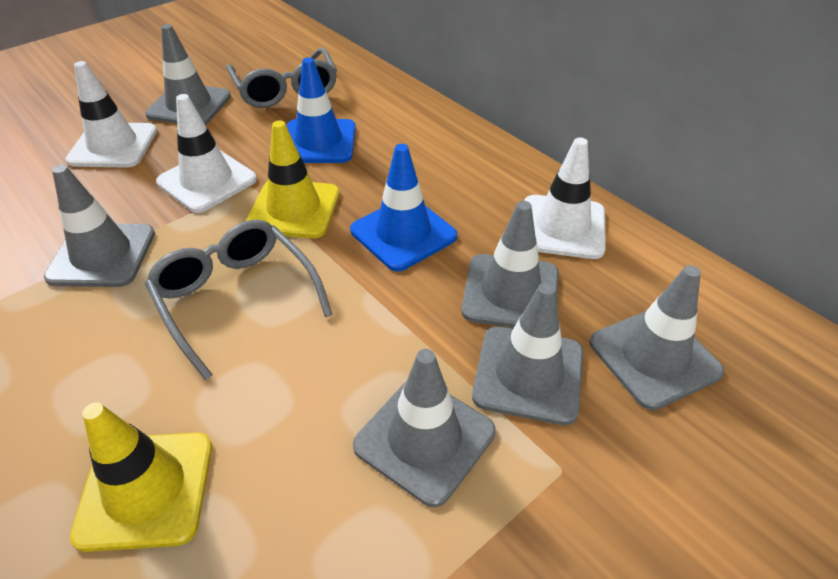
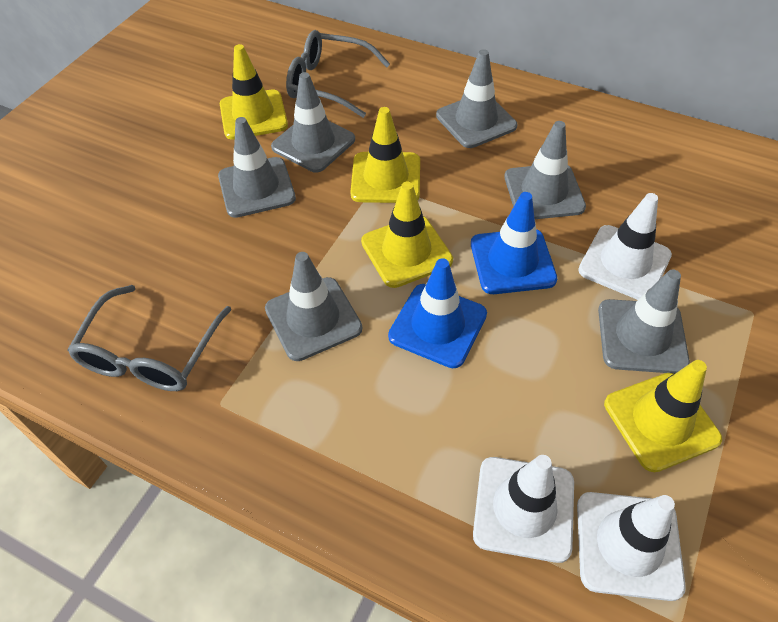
yellow traffic cone: 2 -> 4

